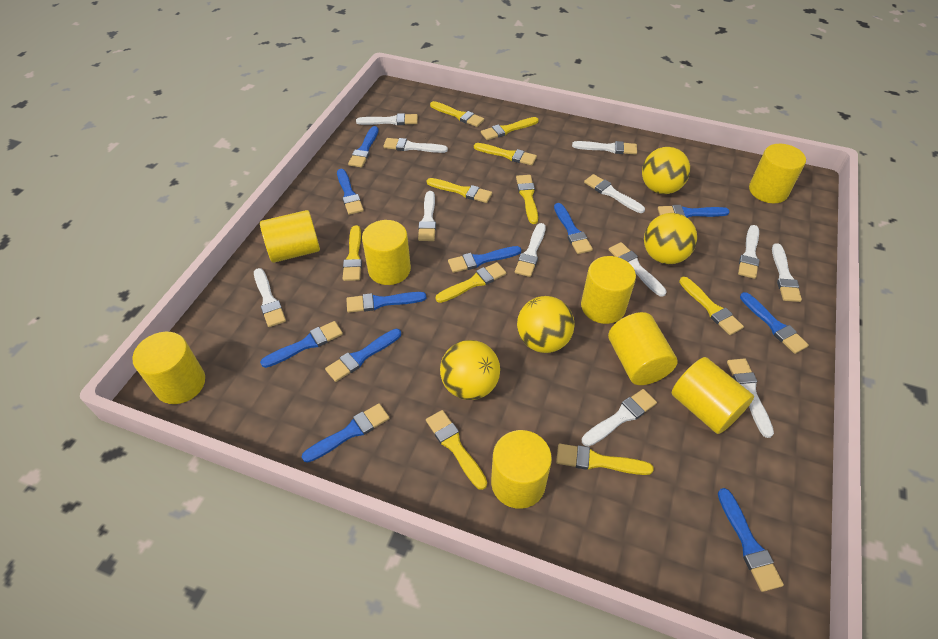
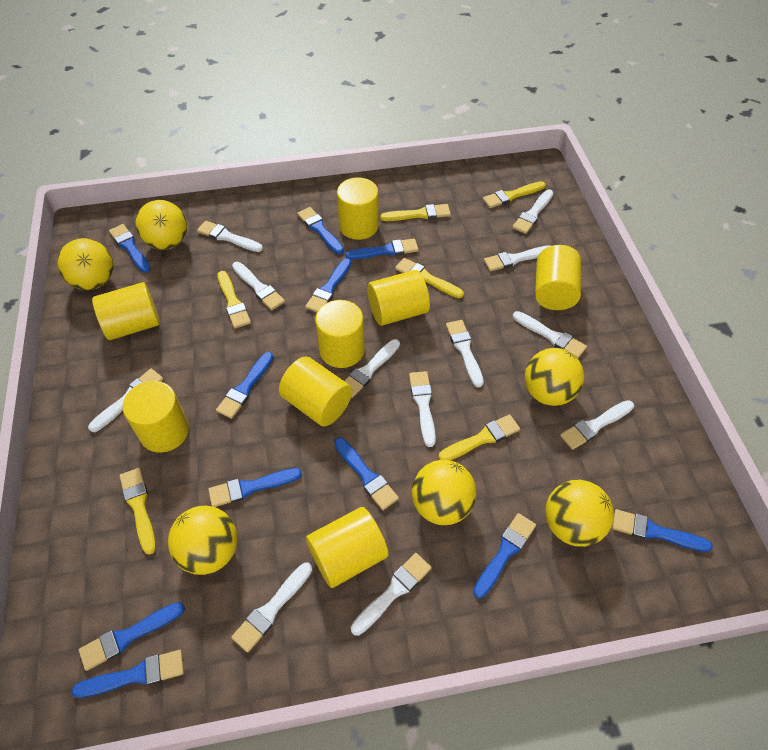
yellow ball: 4 -> 6
yellow brush: 10 -> 6

